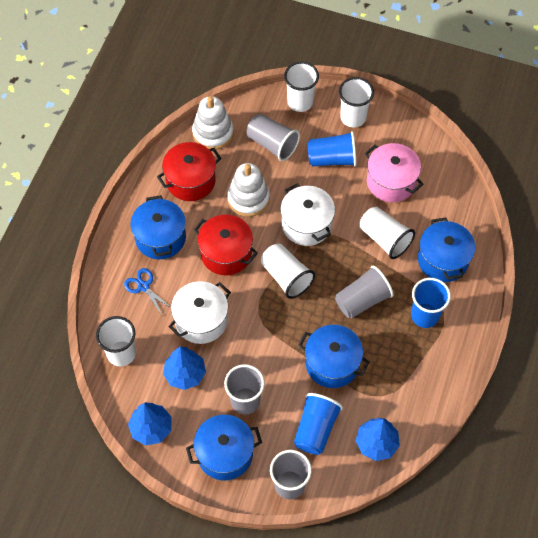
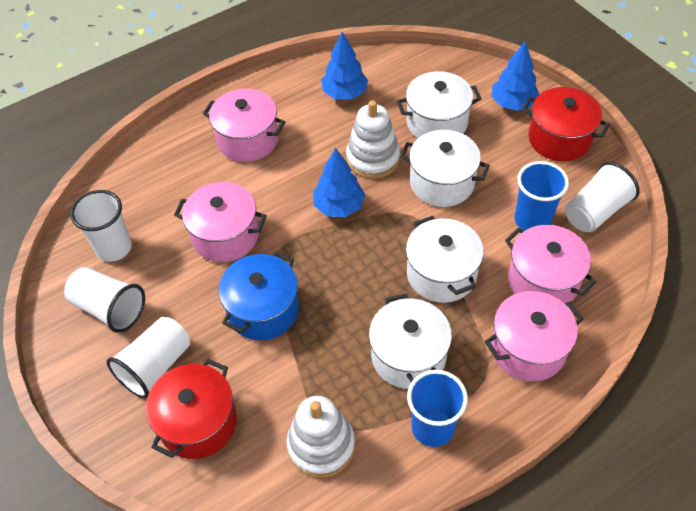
blue cup: 3 -> 2
blue pot: 4 -> 1
blue scissors: 1 -> 0
grey cup: 4 -> 0
pink pot: 1 -> 4
white cup: 5 -> 4
white pot: 2 -> 4

